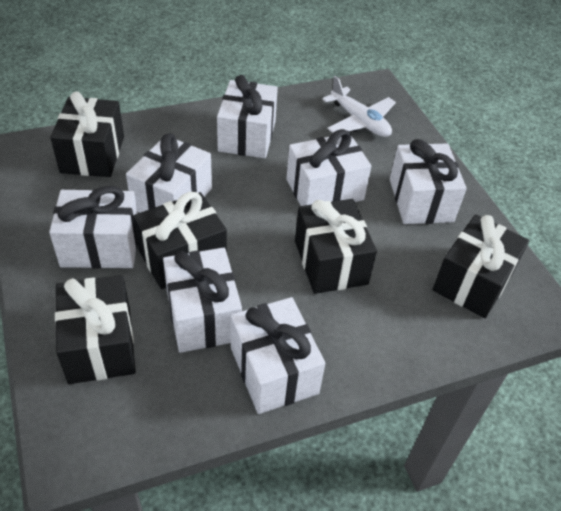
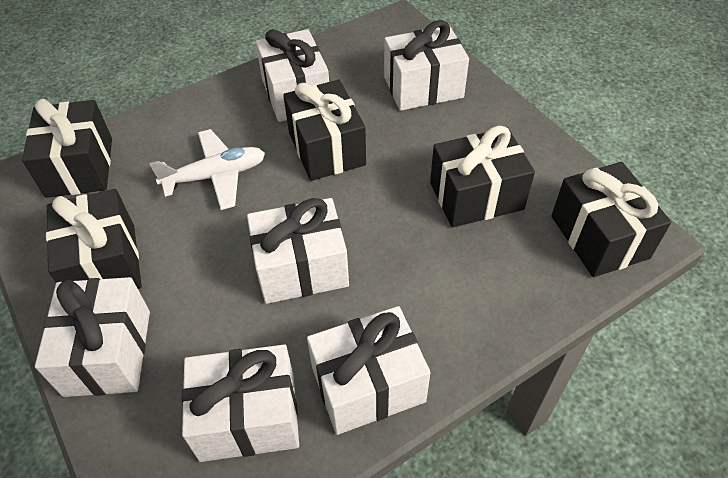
white gift: 7 -> 6

